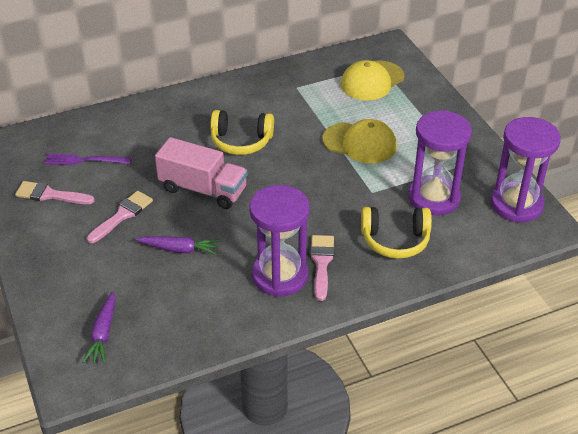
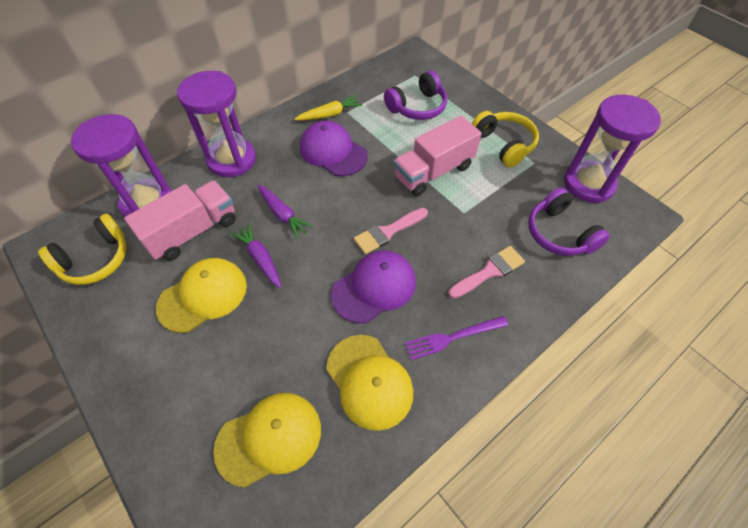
pink brush: 3 -> 2
pink truck: 1 -> 2
purple cap: 0 -> 2
purple headphones: 0 -> 2
yellow cap: 2 -> 3
yellow carrot: 0 -> 1

